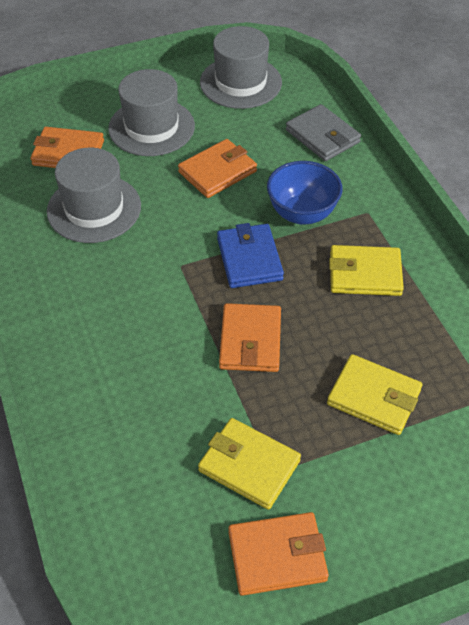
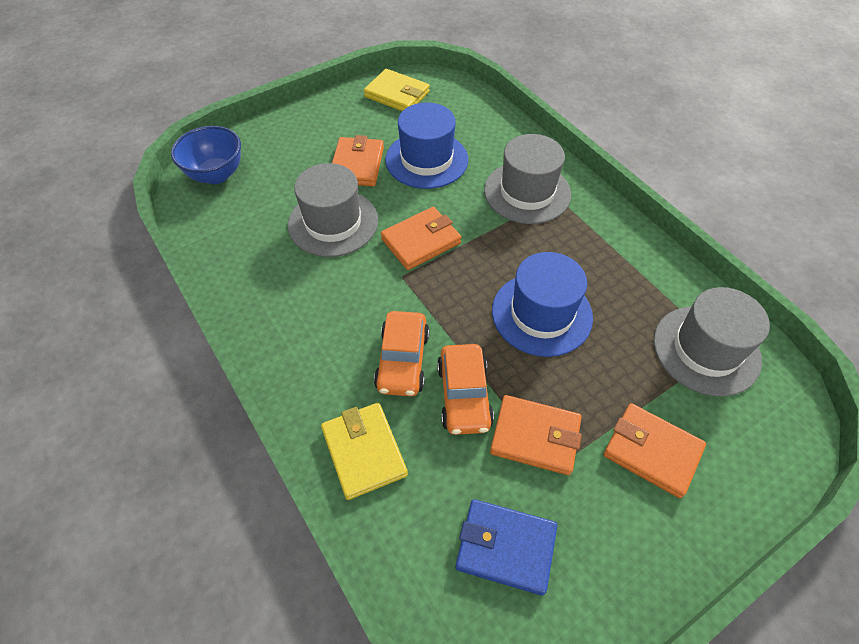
blue hat: 0 -> 2
grey wallet: 1 -> 0
orange car: 0 -> 2
yellow wallet: 3 -> 2

